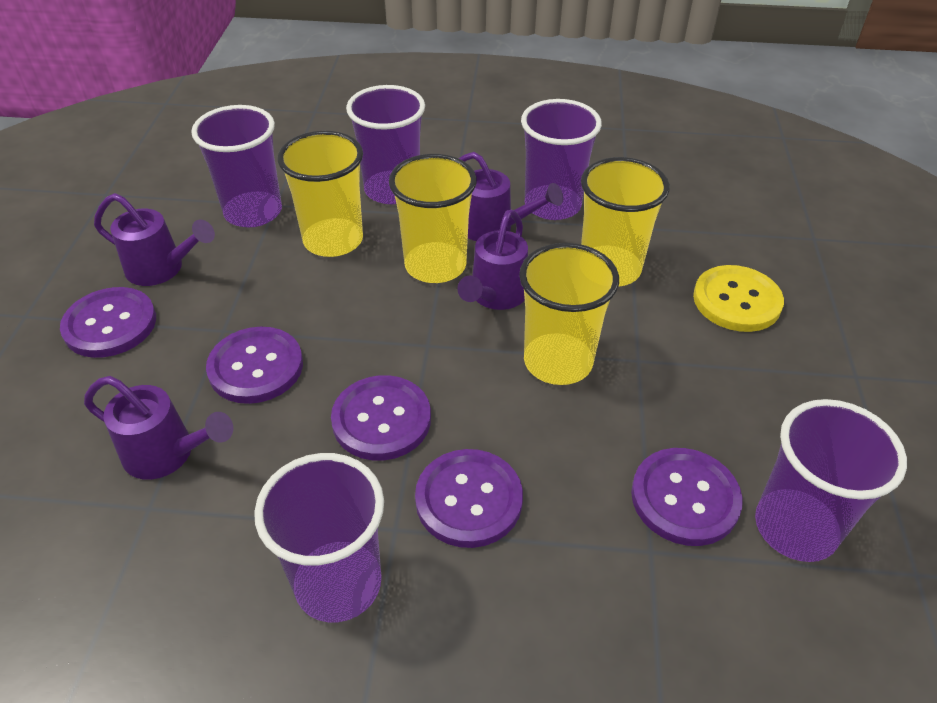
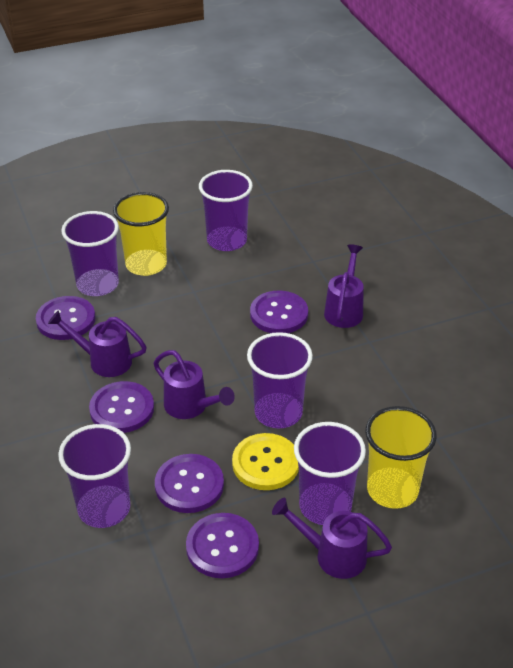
yellow cup: 4 -> 2

